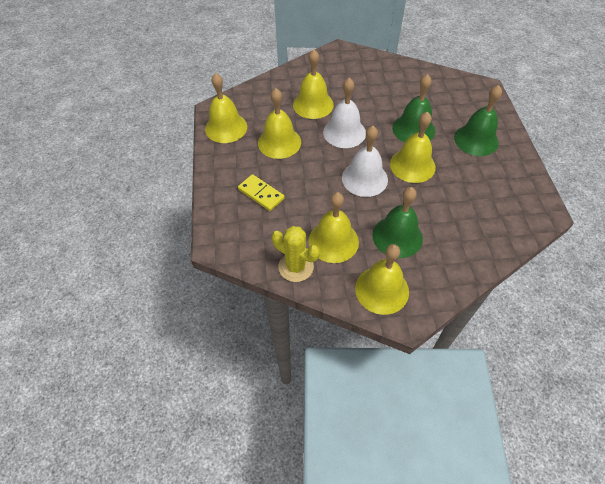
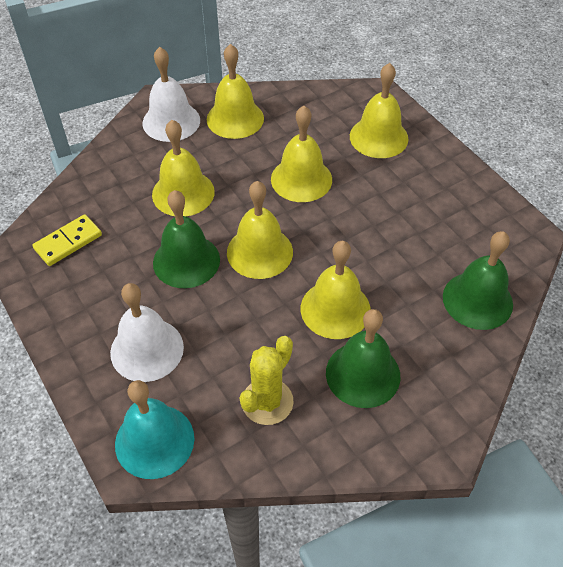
turquoise bell: 0 -> 1

